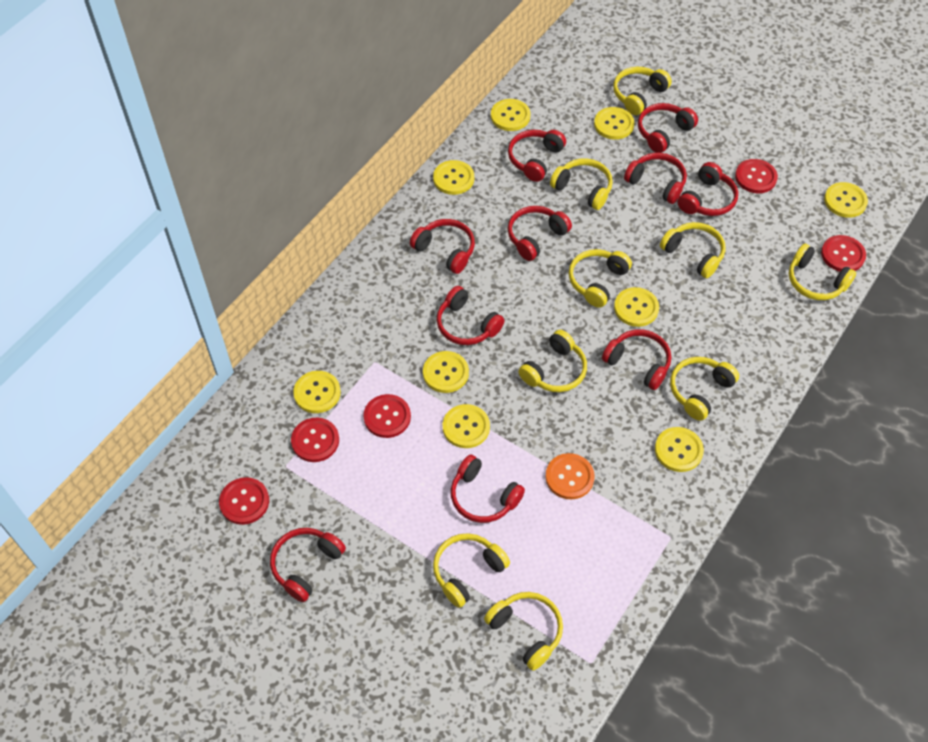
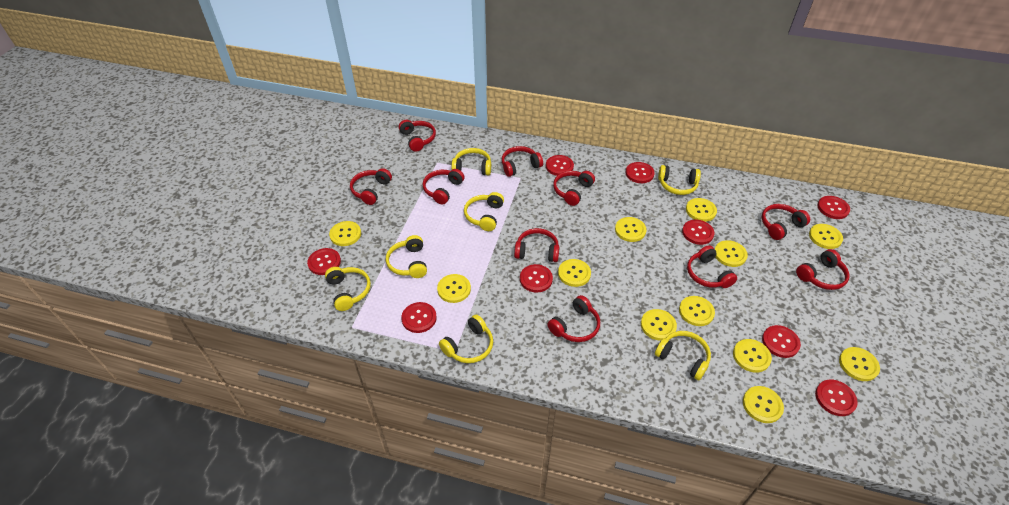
orange button: 1 -> 0
red button: 5 -> 9
yellow button: 9 -> 12
yellow headphones: 9 -> 7

